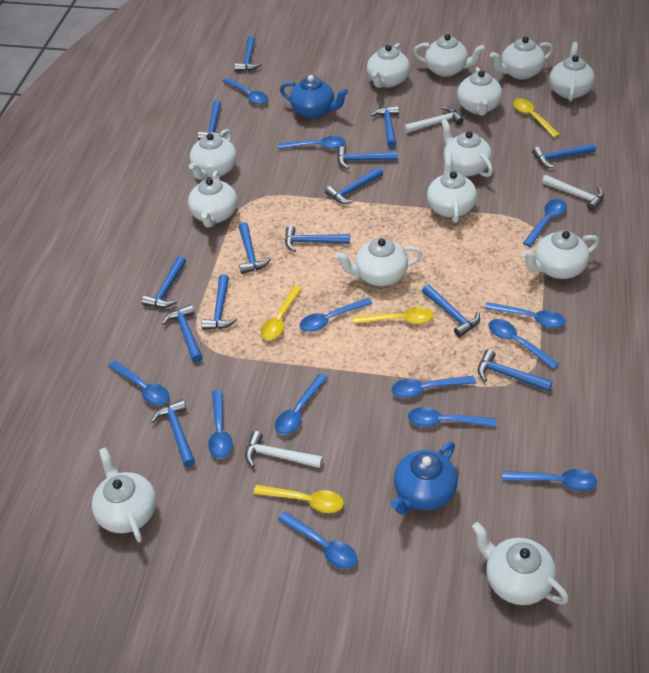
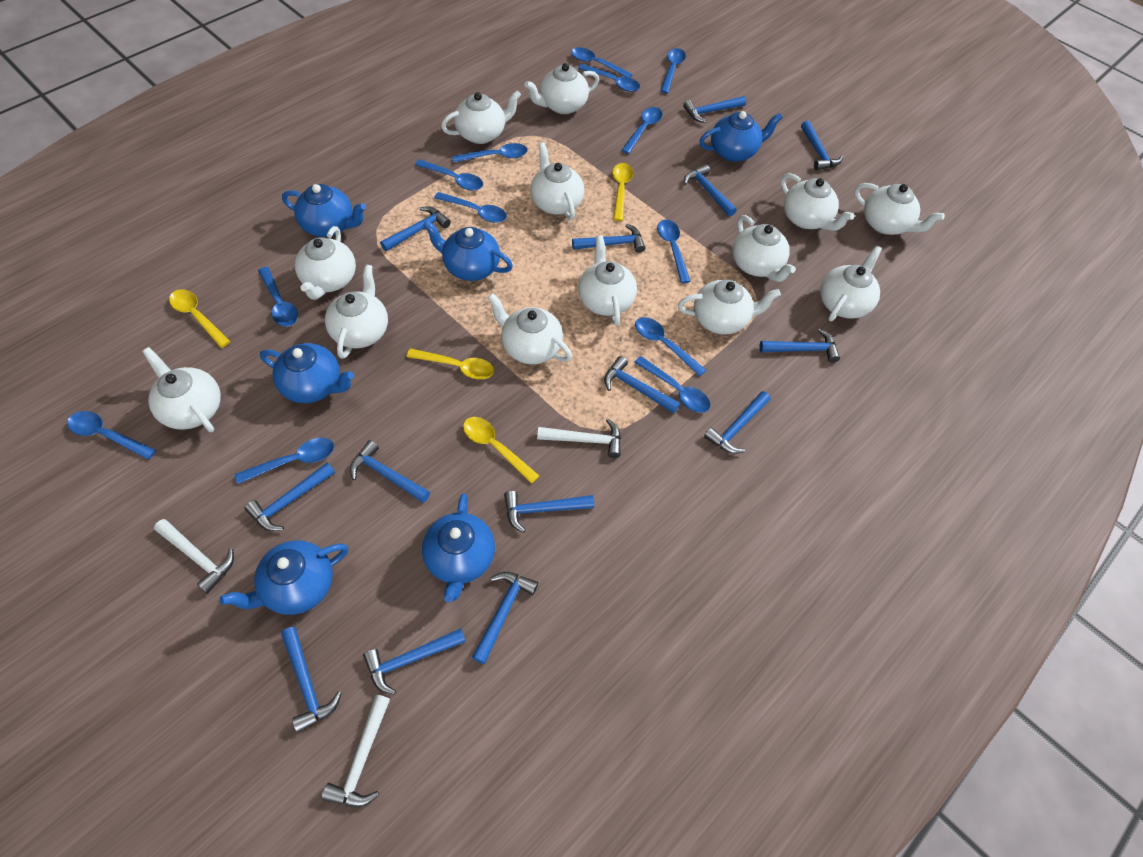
blue teapot: 2 -> 6

